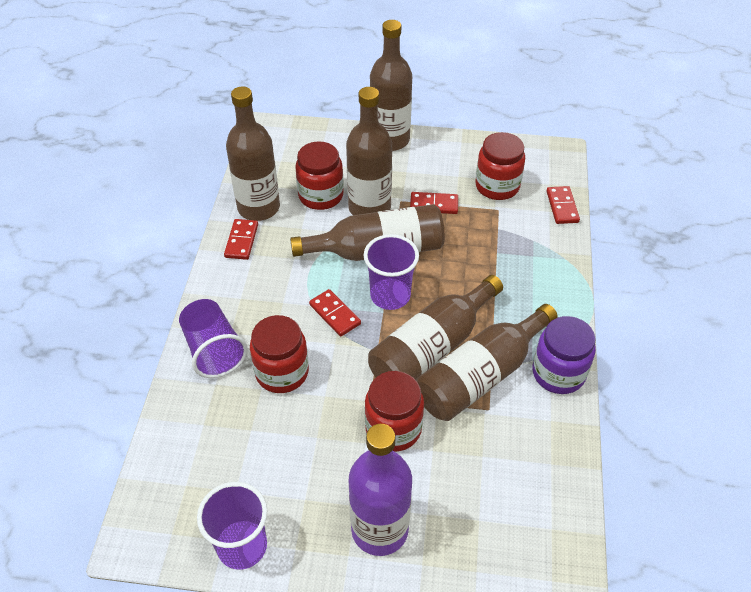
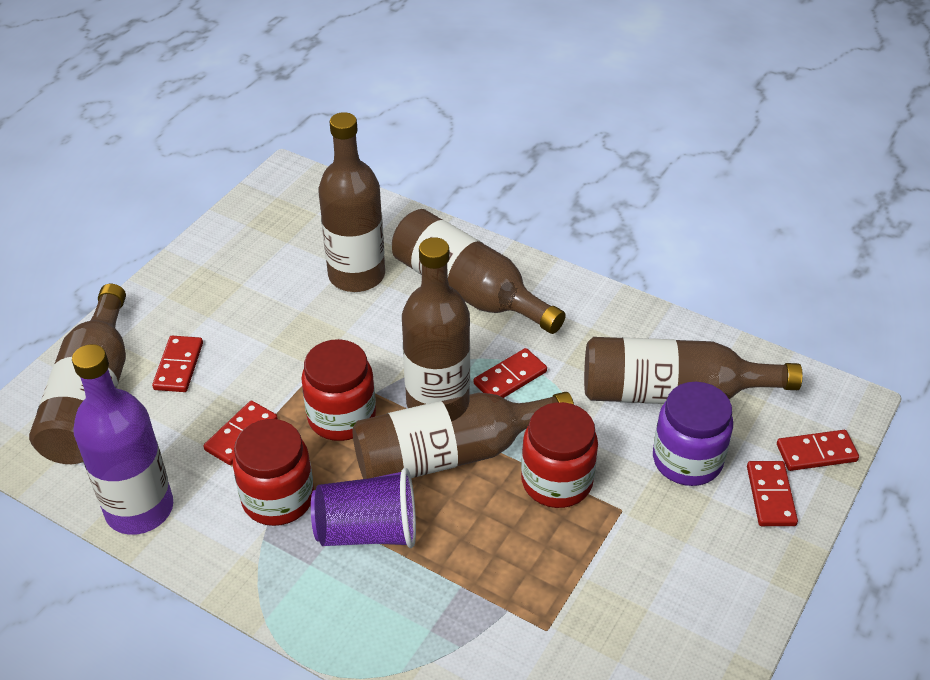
purple cup: 3 -> 1
red domino: 4 -> 5
red jar: 4 -> 3

